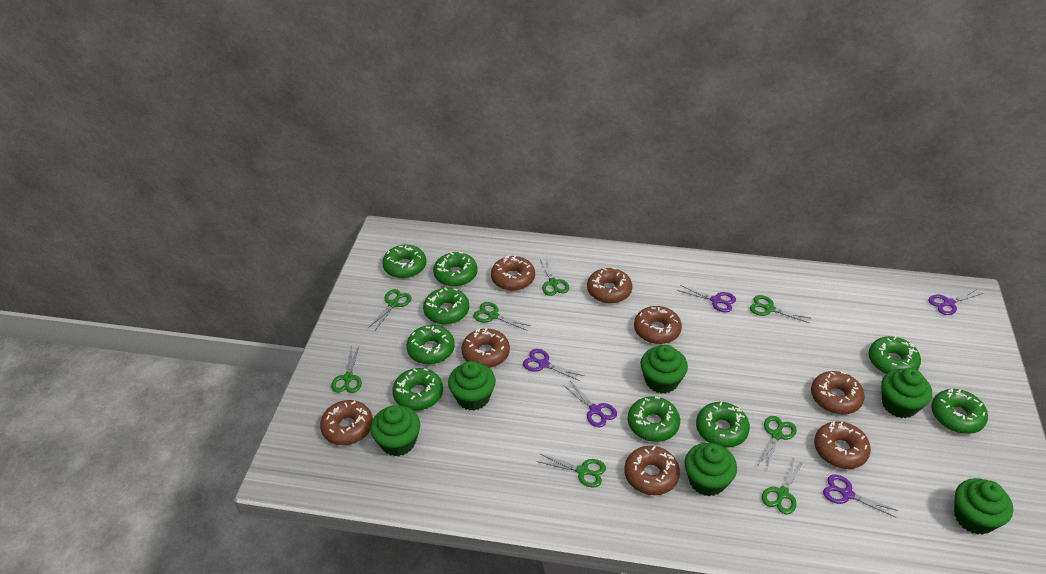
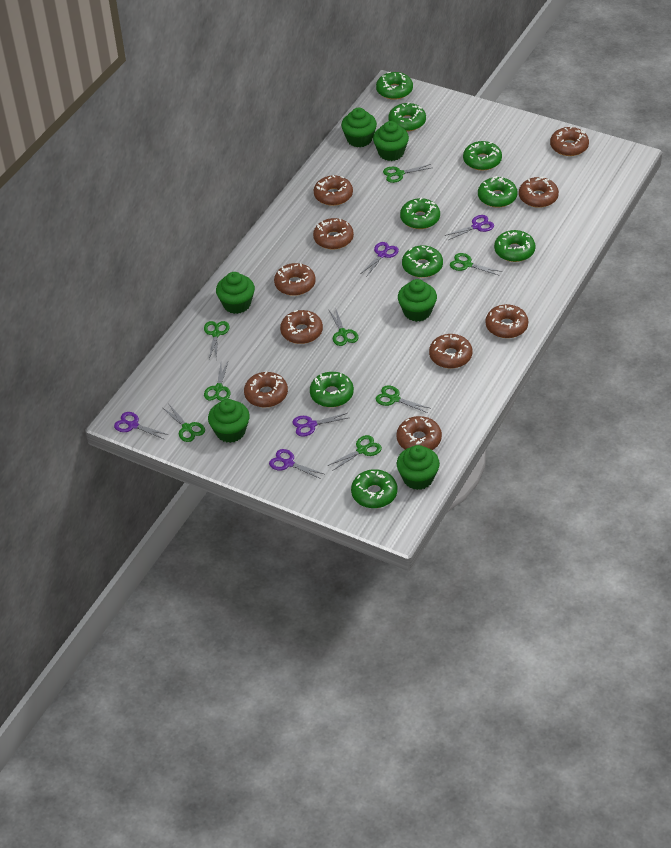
brown donut: 8 -> 10

